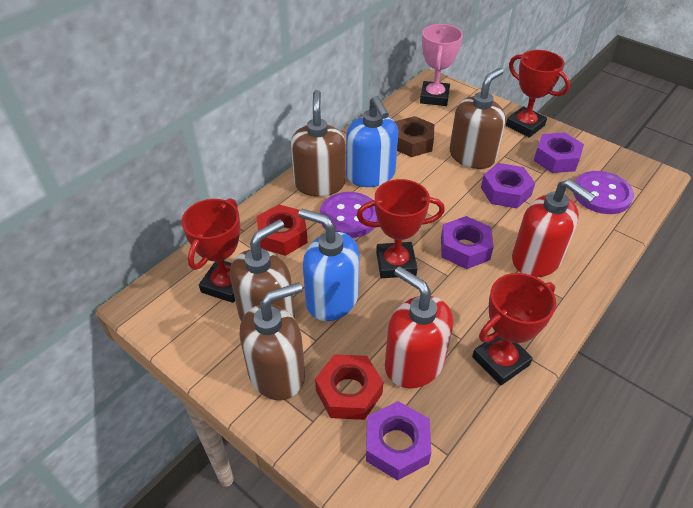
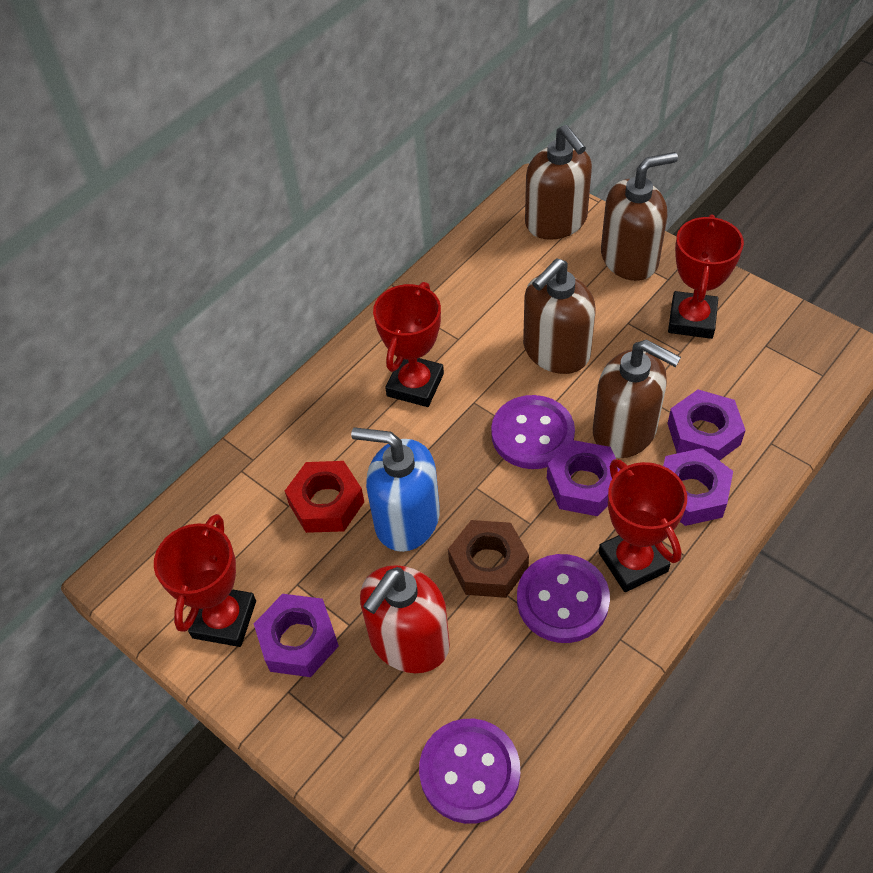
blue soap dispenser: 2 -> 1
pink trophy: 1 -> 0
purple button: 2 -> 3
red nut: 2 -> 1
red soap dispenser: 2 -> 1

